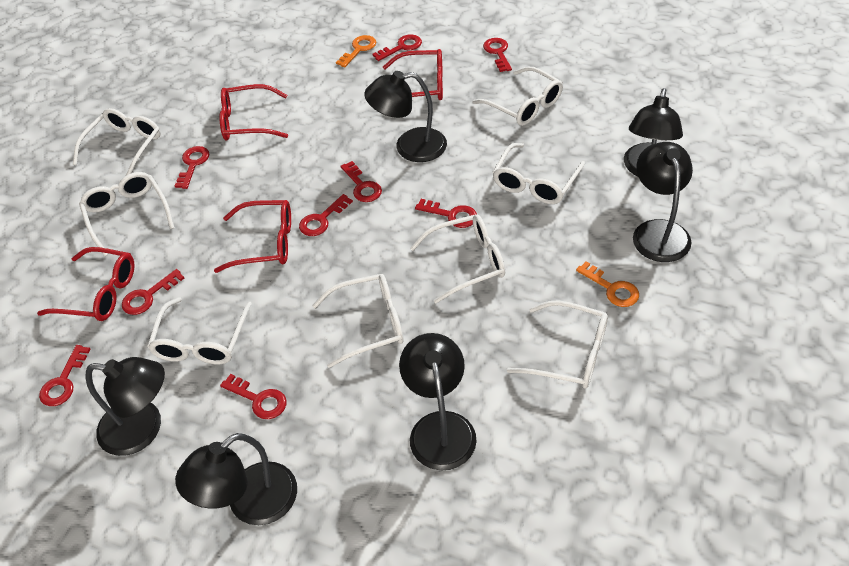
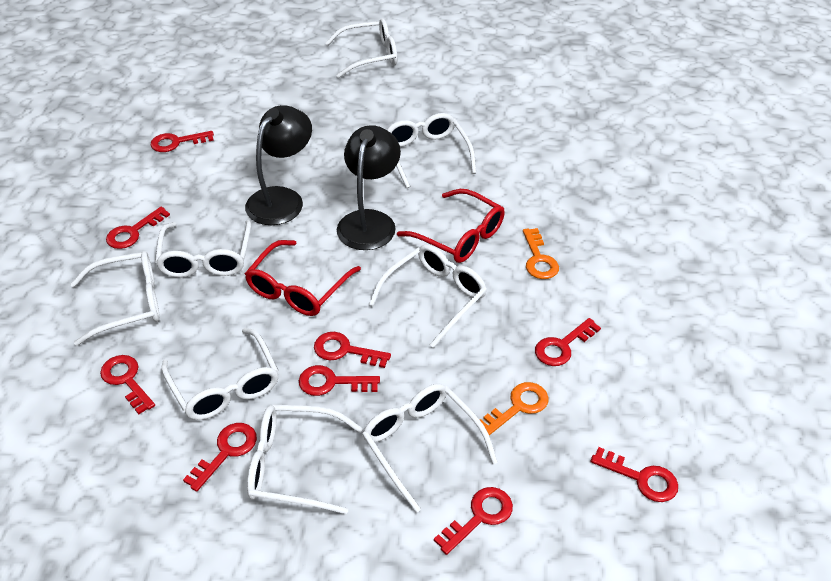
black lamp: 6 -> 2
red glasses: 4 -> 2

